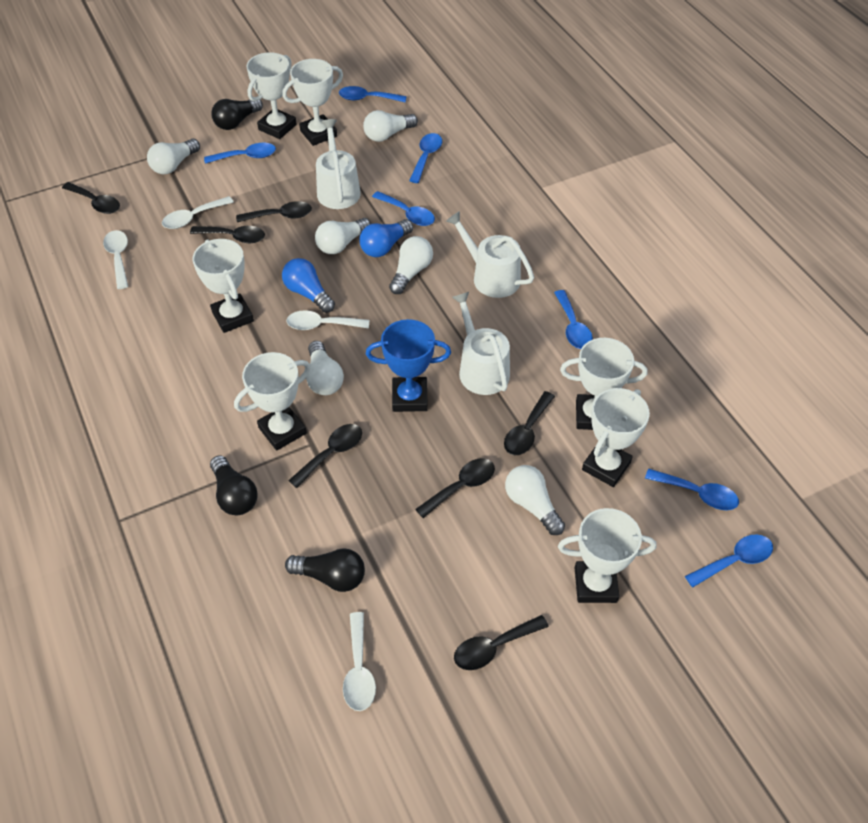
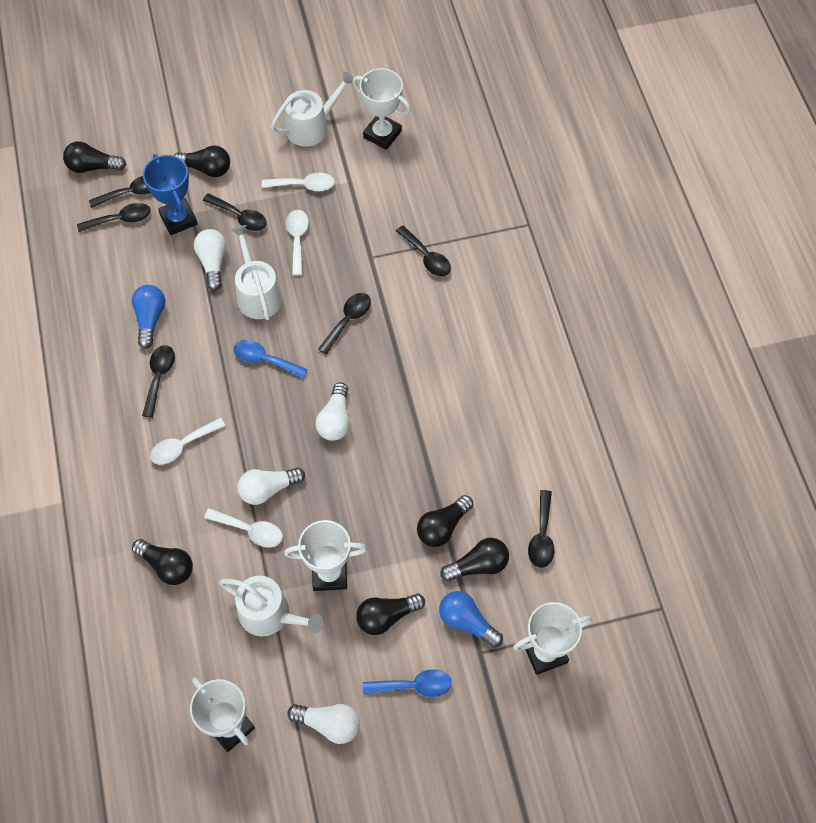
black light bulb: 3 -> 6
blue spoon: 7 -> 2
white light bulb: 6 -> 4
white trophy: 7 -> 4

